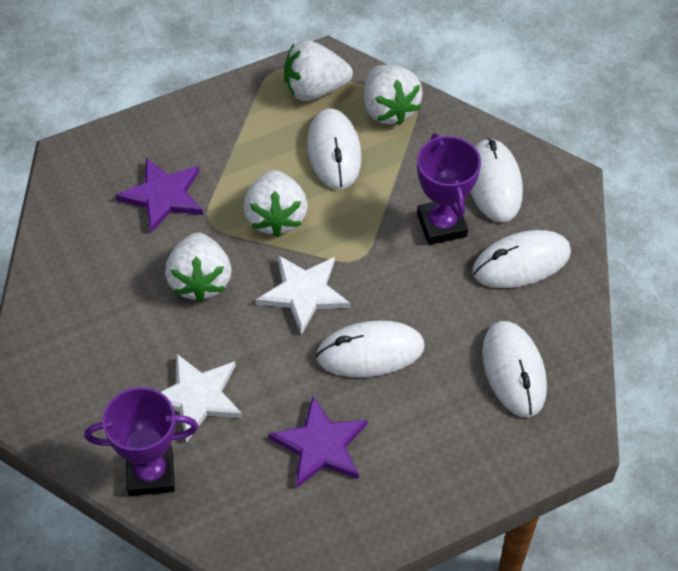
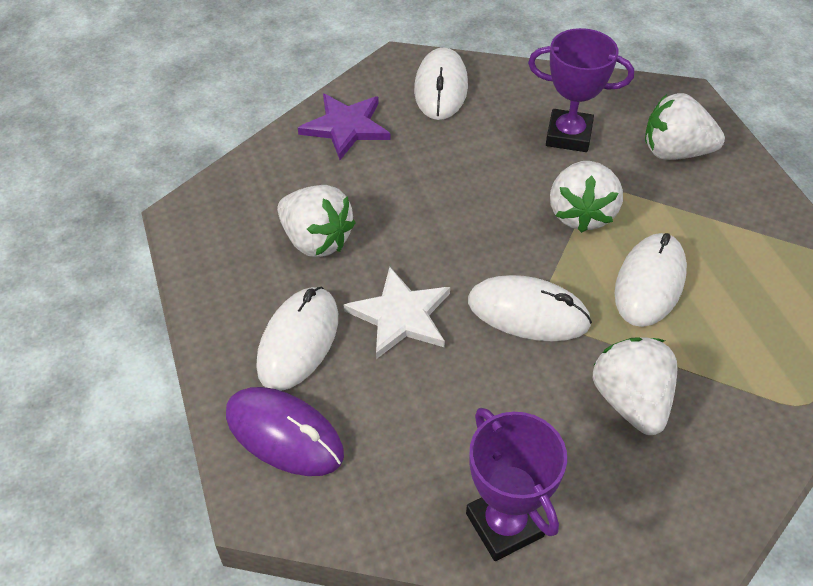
purple mouse: 0 -> 1
purple star: 2 -> 1
white mouse: 5 -> 4
white star: 2 -> 1

